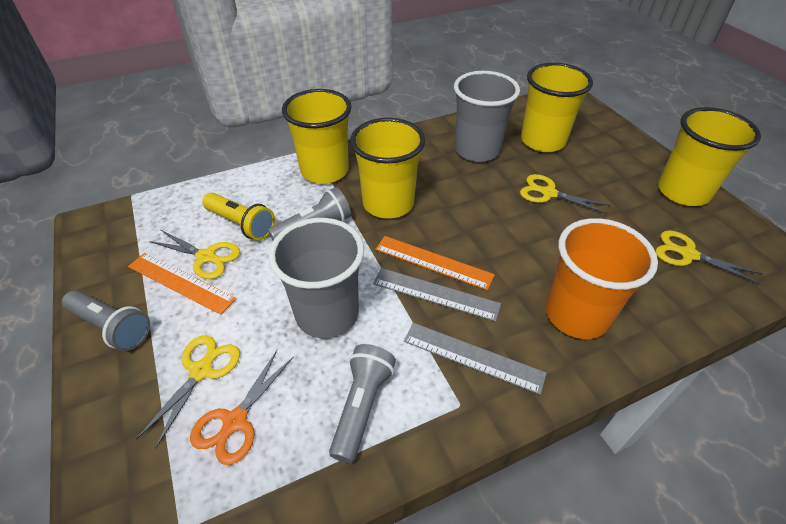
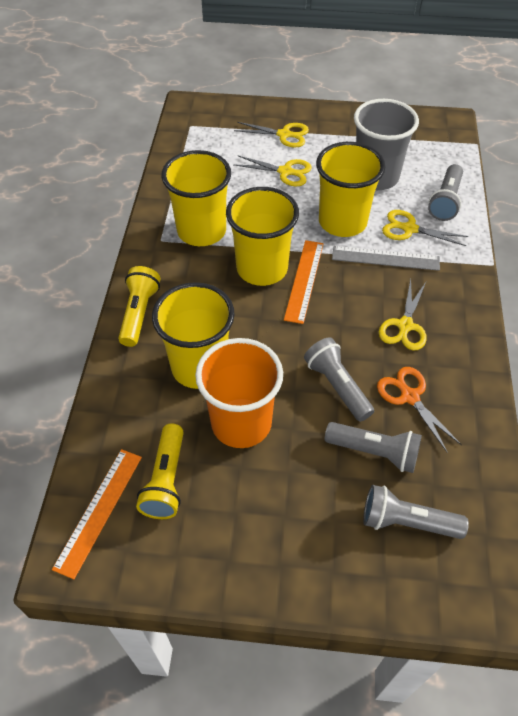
grey cup: 2 -> 1
grey flashlight: 3 -> 4
grey ruler: 2 -> 1
yellow flashlight: 1 -> 2

